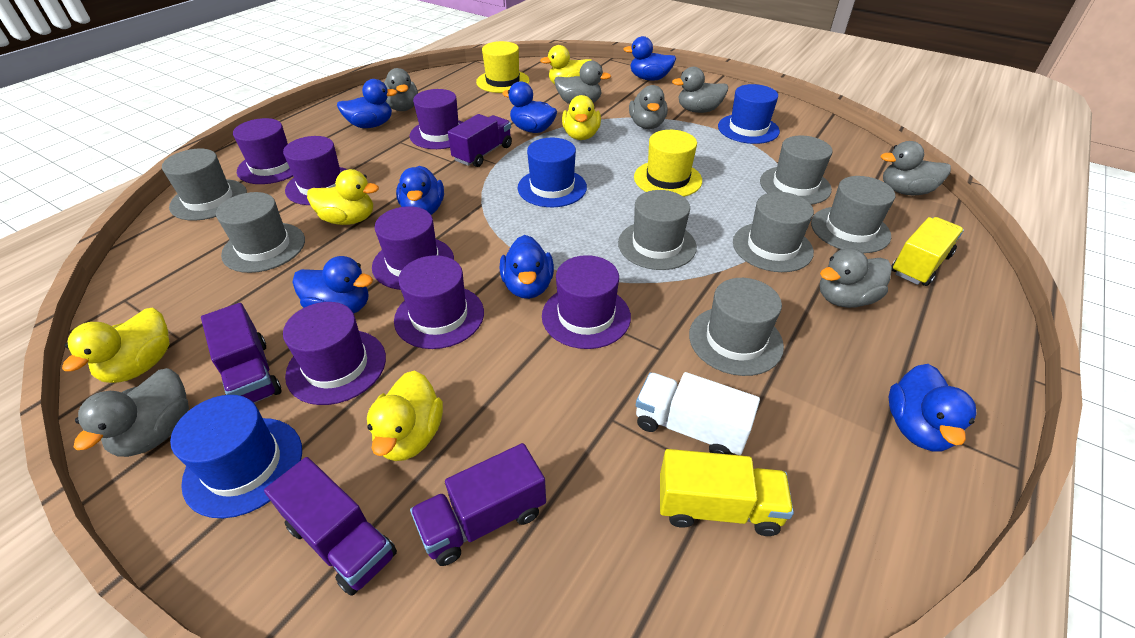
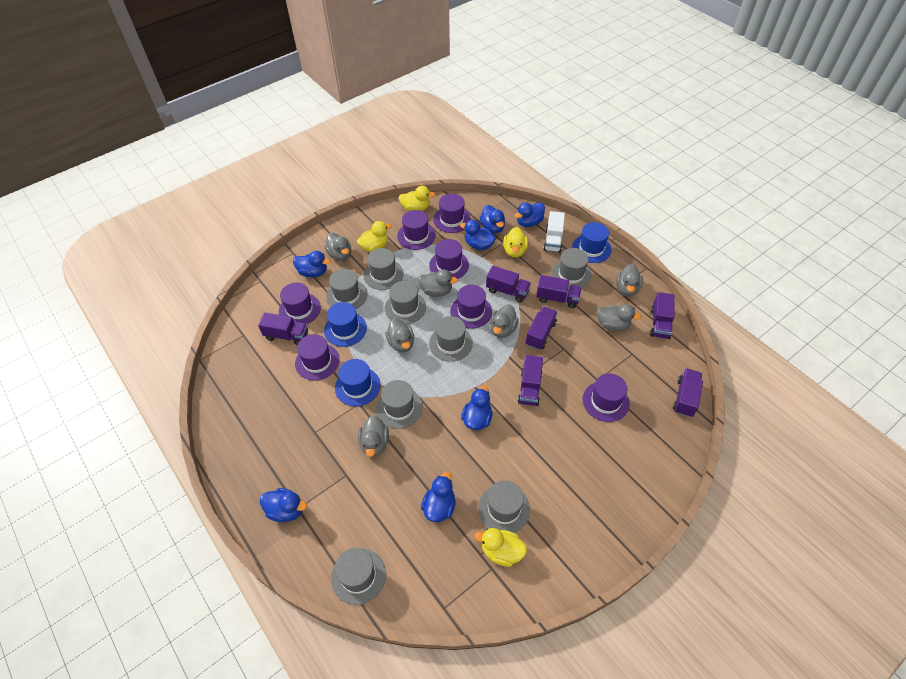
grey hat: 7 -> 8
purple truck: 4 -> 7
yellow duck: 5 -> 4
yellow hat: 2 -> 0
yellow truck: 2 -> 0

